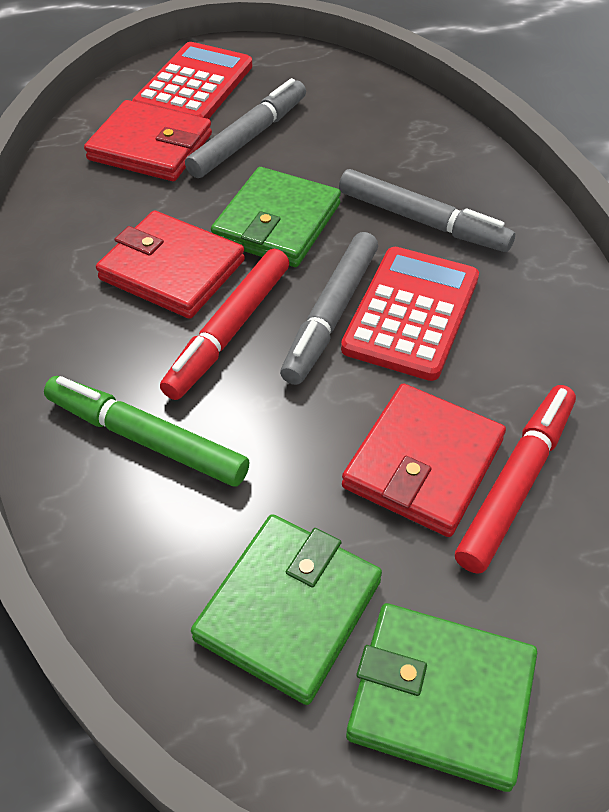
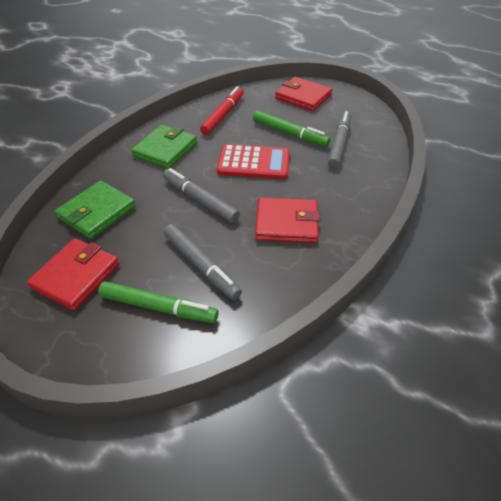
green marker: 1 -> 2
green wallet: 3 -> 2
red calculator: 2 -> 1
red marker: 2 -> 1

